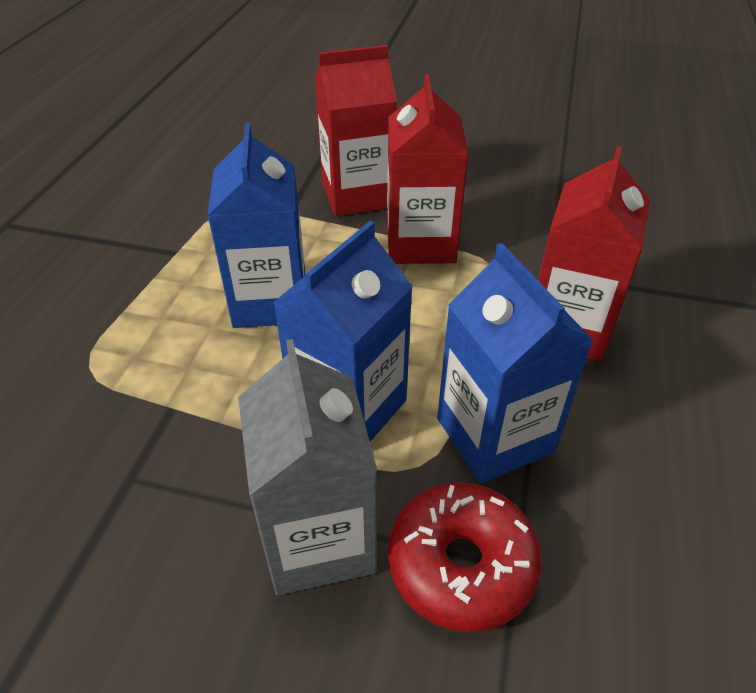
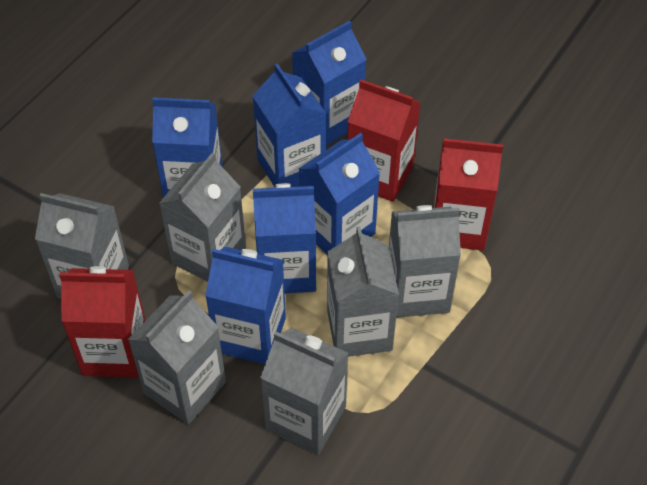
blue carton: 3 -> 6
grey carton: 1 -> 6
red donut: 1 -> 0

